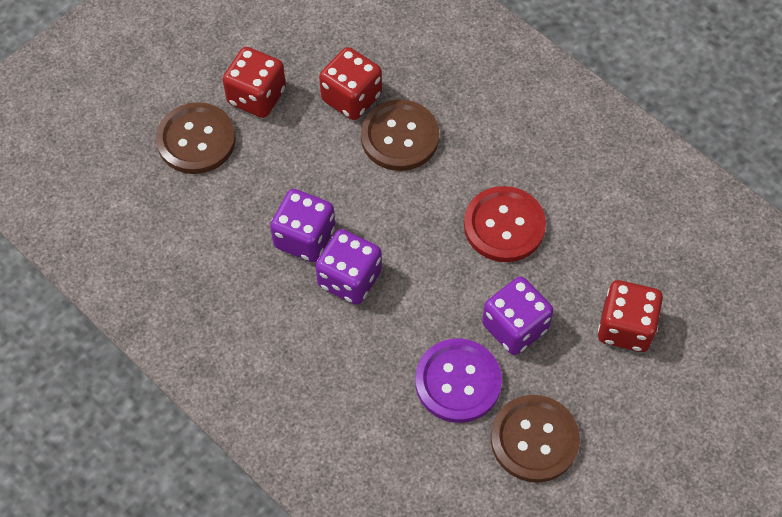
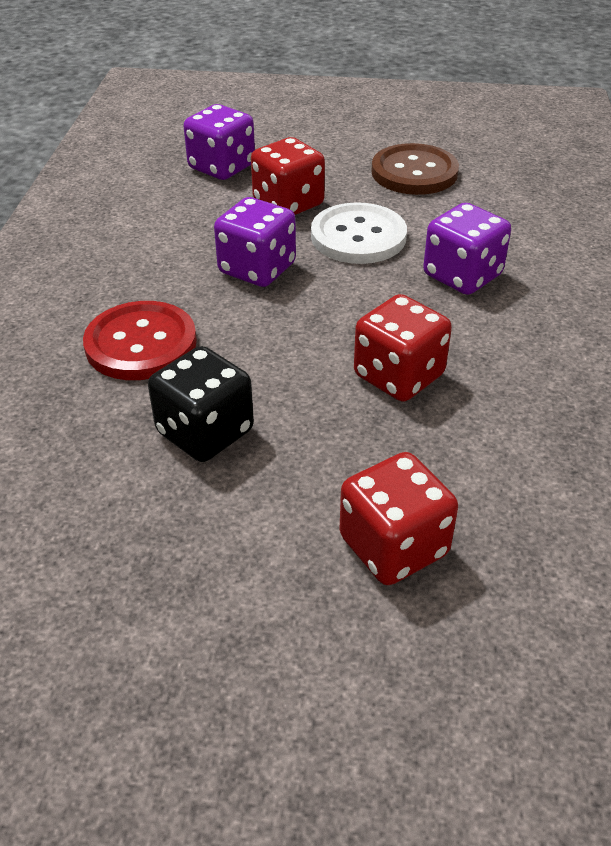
black dice: 0 -> 1
brown button: 3 -> 1
purple button: 1 -> 0
white button: 0 -> 1

